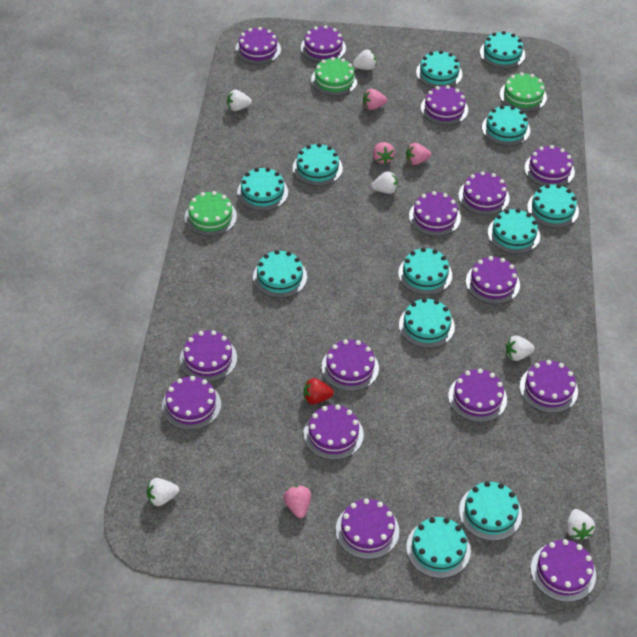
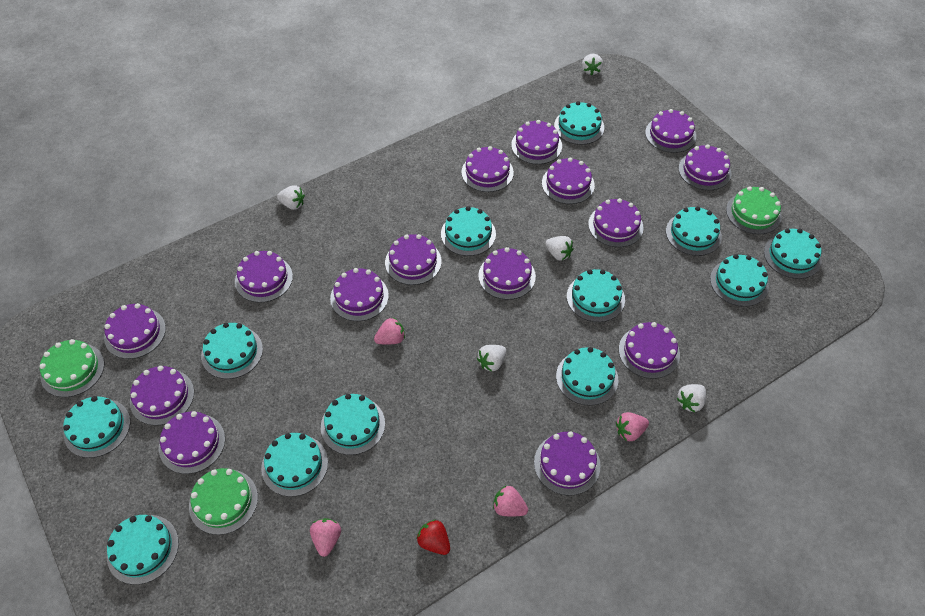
white strawberry: 6 -> 5

